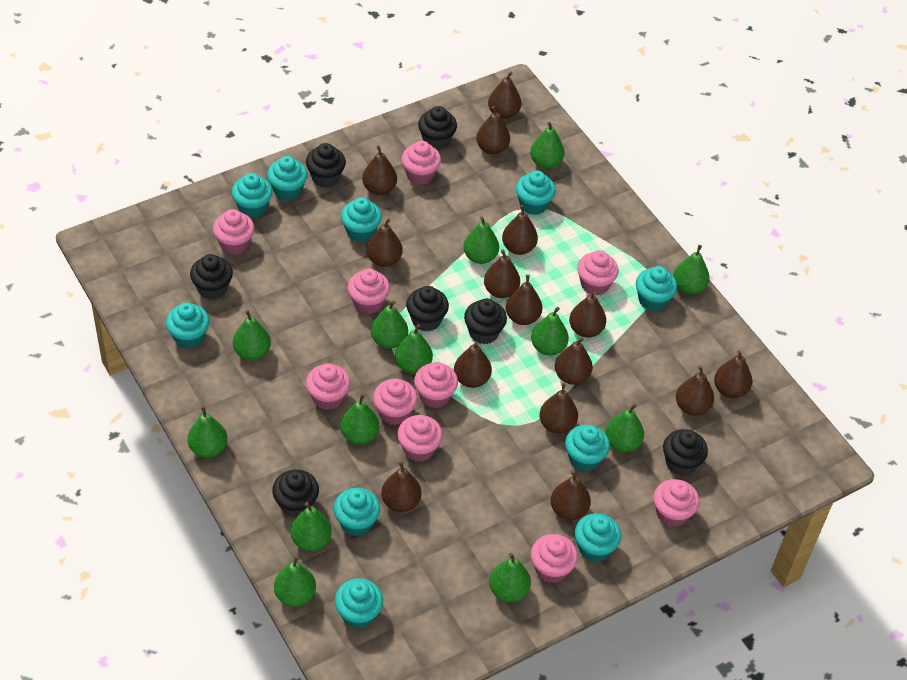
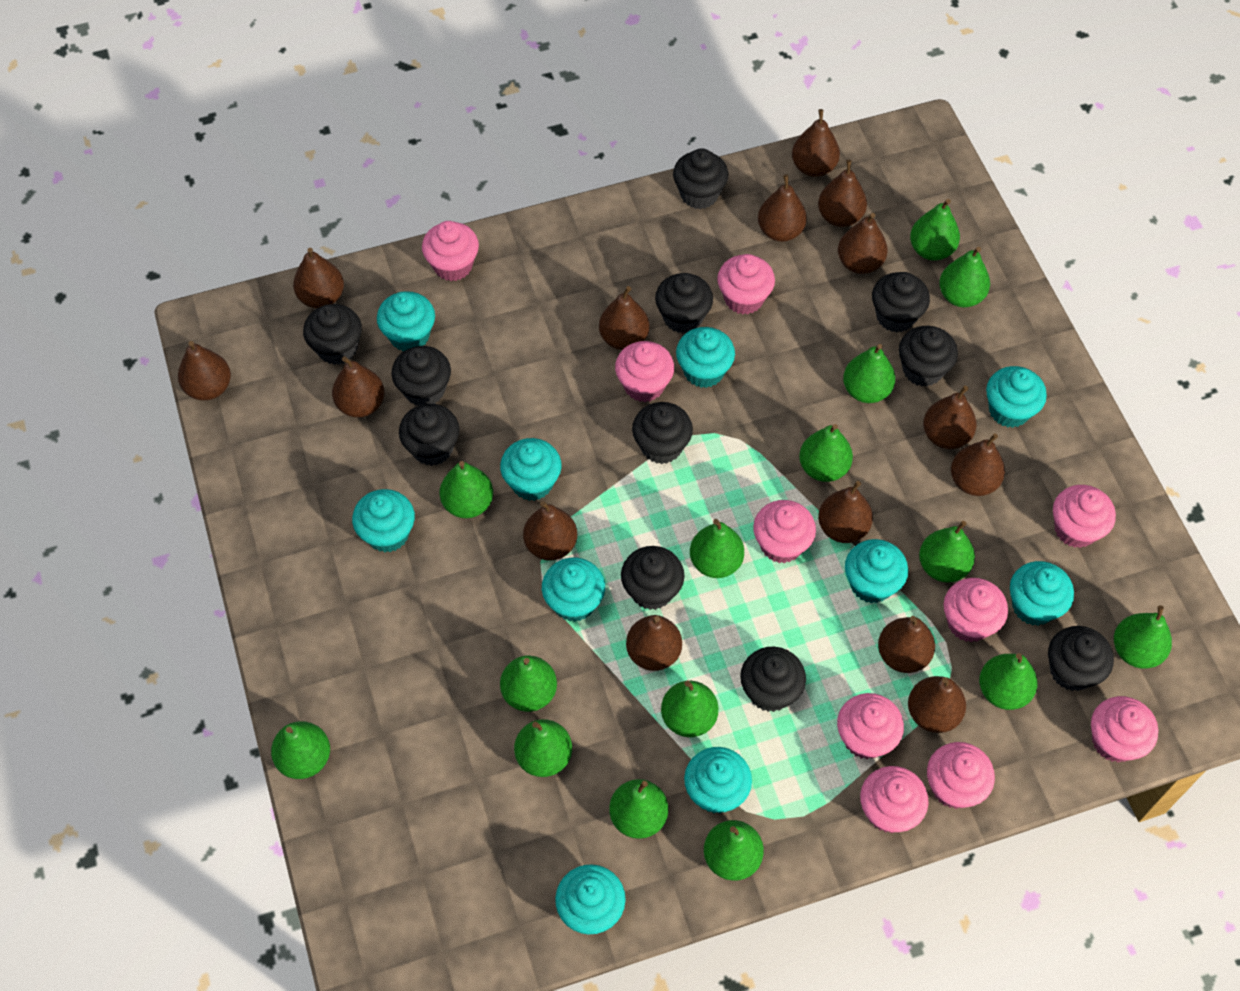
black cupcake: 7 -> 11
green pear: 13 -> 15

